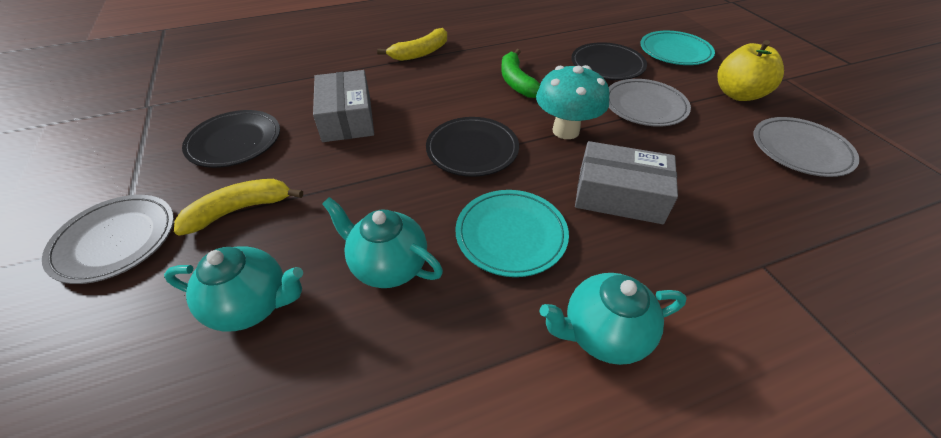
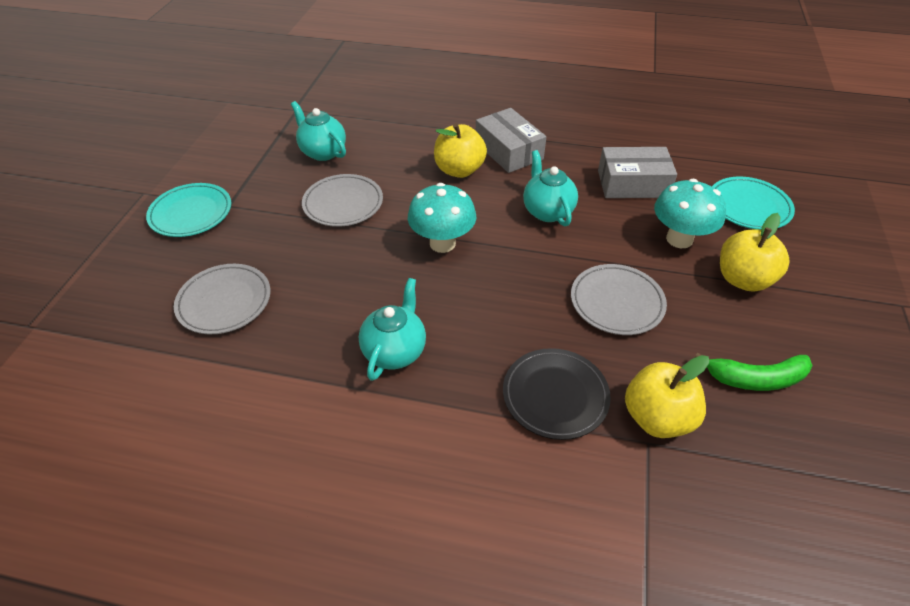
black plate: 3 -> 1
turquoise mushroom: 1 -> 2
yellow apple: 1 -> 3
yellow banana: 2 -> 0

